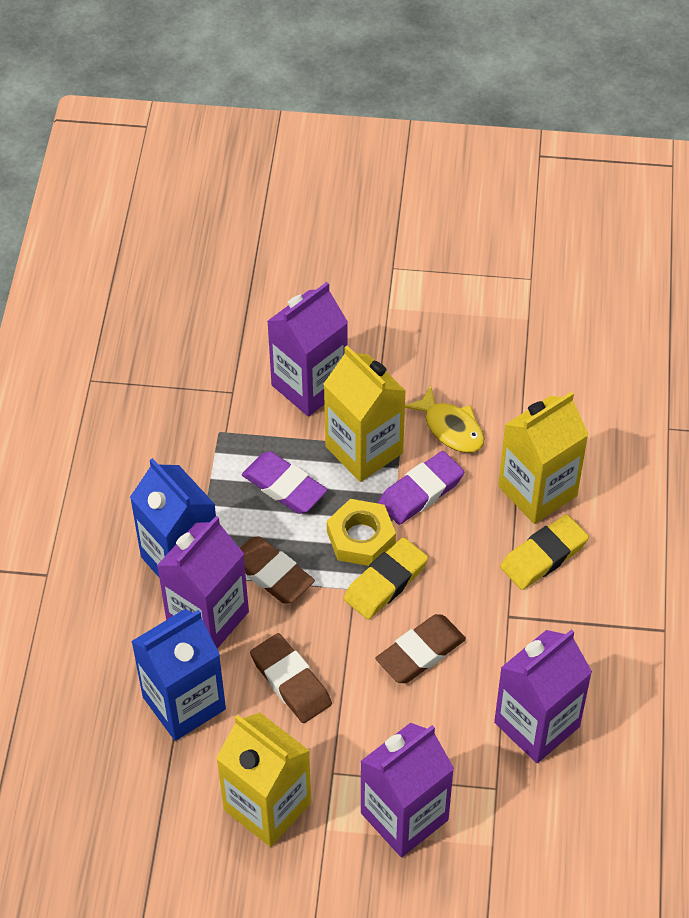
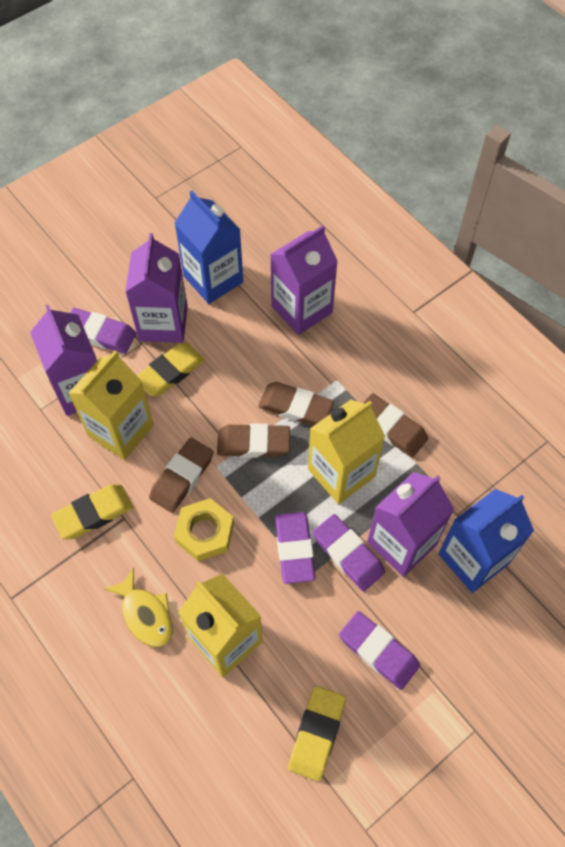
brown eraser: 3 -> 4
purple eraser: 2 -> 4
yellow eraser: 2 -> 3

